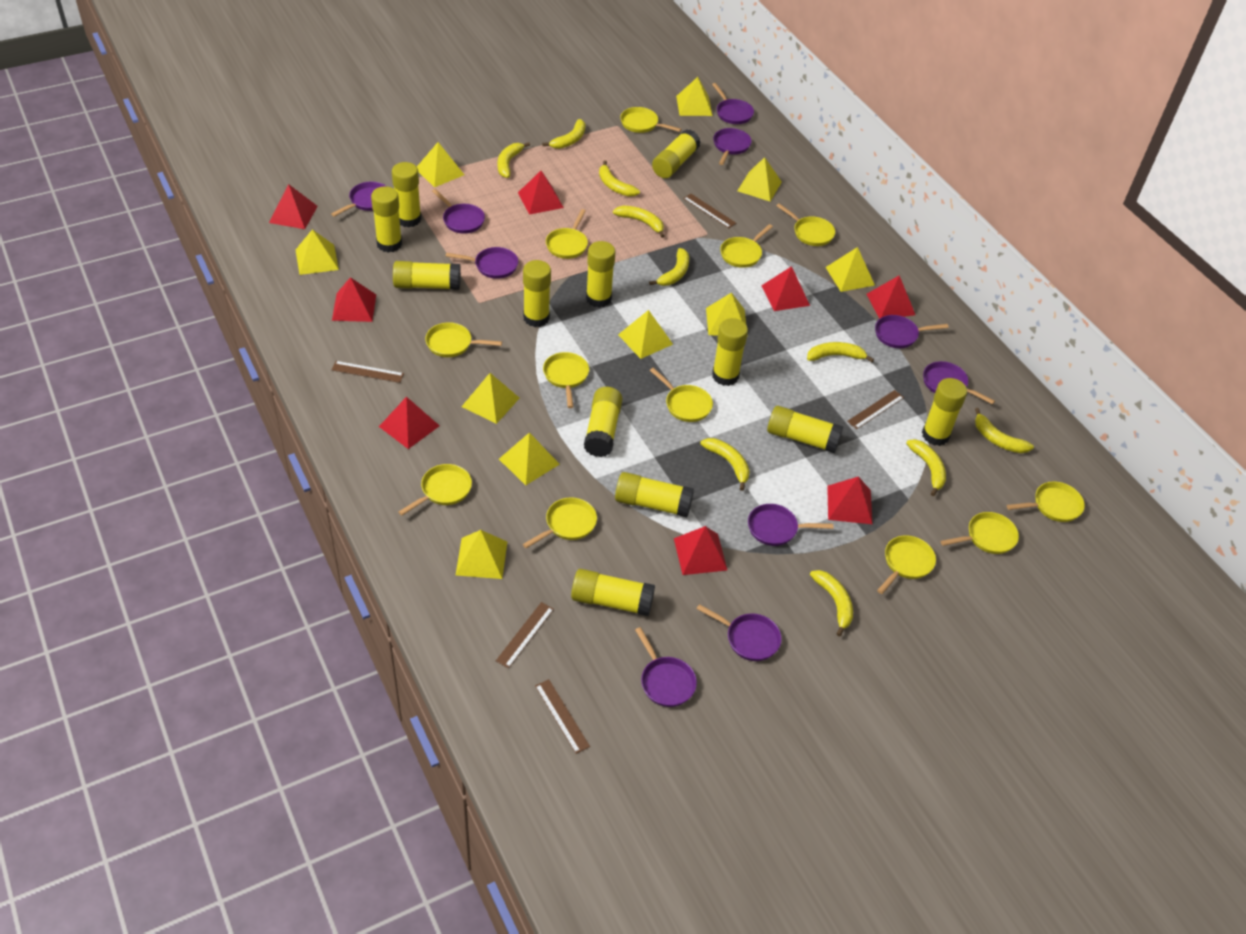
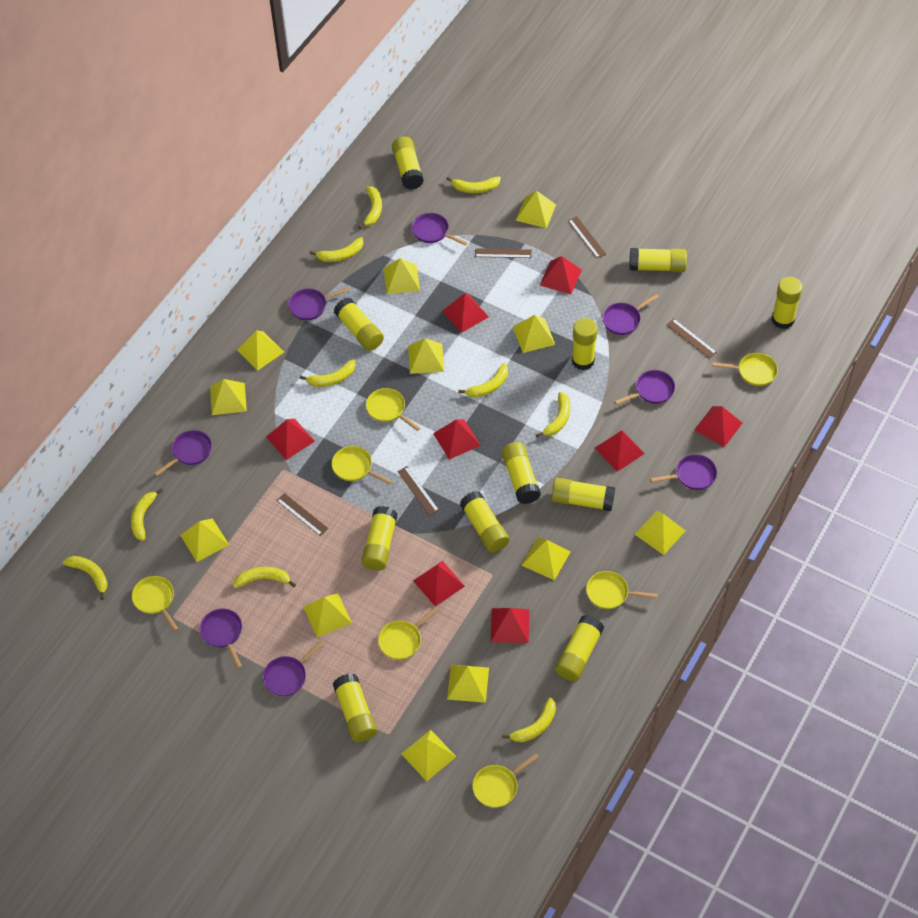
purple pan: 10 -> 8
yellow glue stick: 12 -> 11
yellow pan: 12 -> 7
yellow pyramid: 10 -> 12

